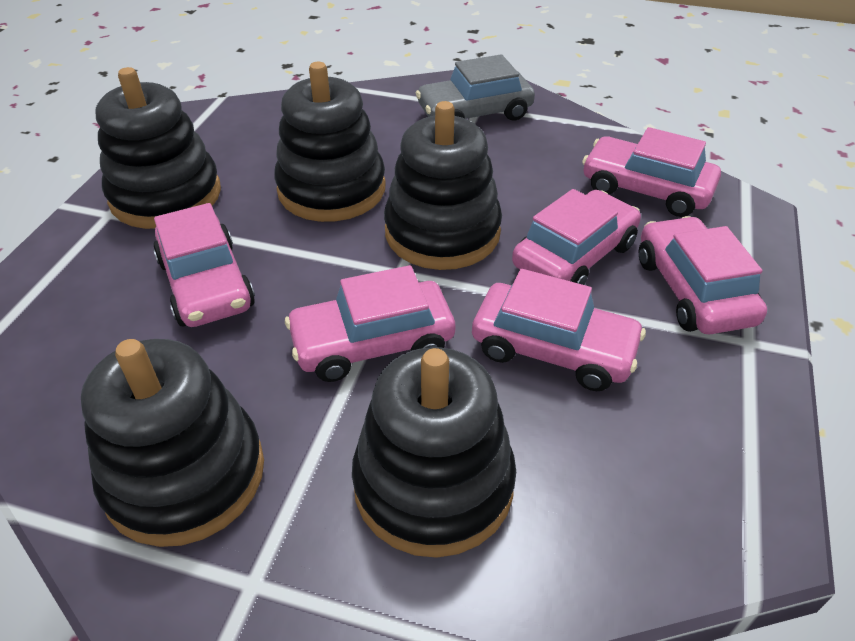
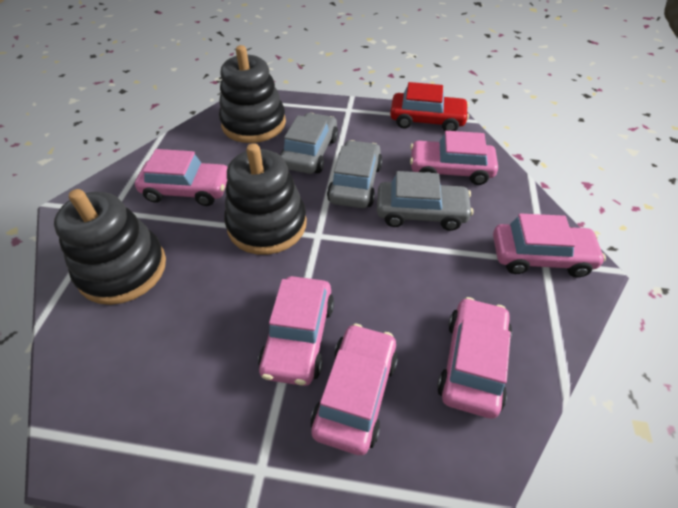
black stacking toy: 5 -> 3
grey car: 1 -> 3
red car: 0 -> 1

